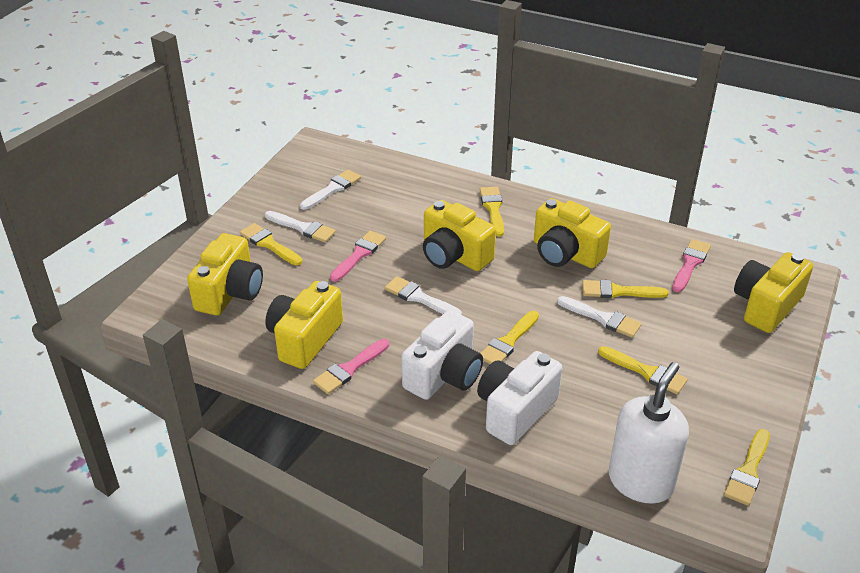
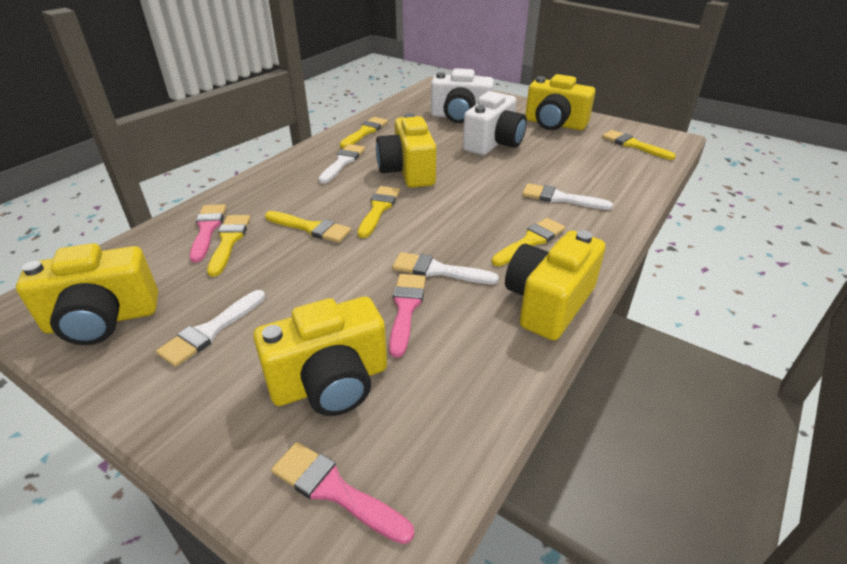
white soap dispenser: 1 -> 0

